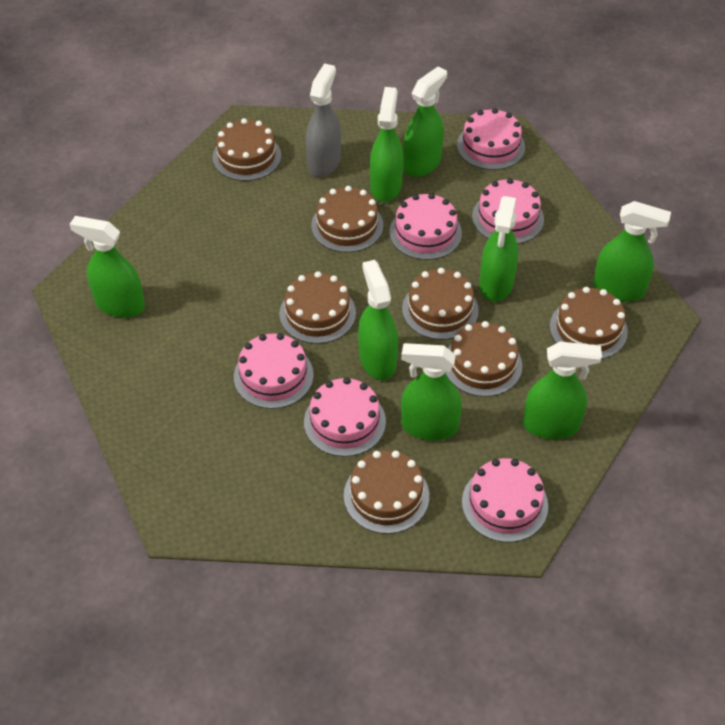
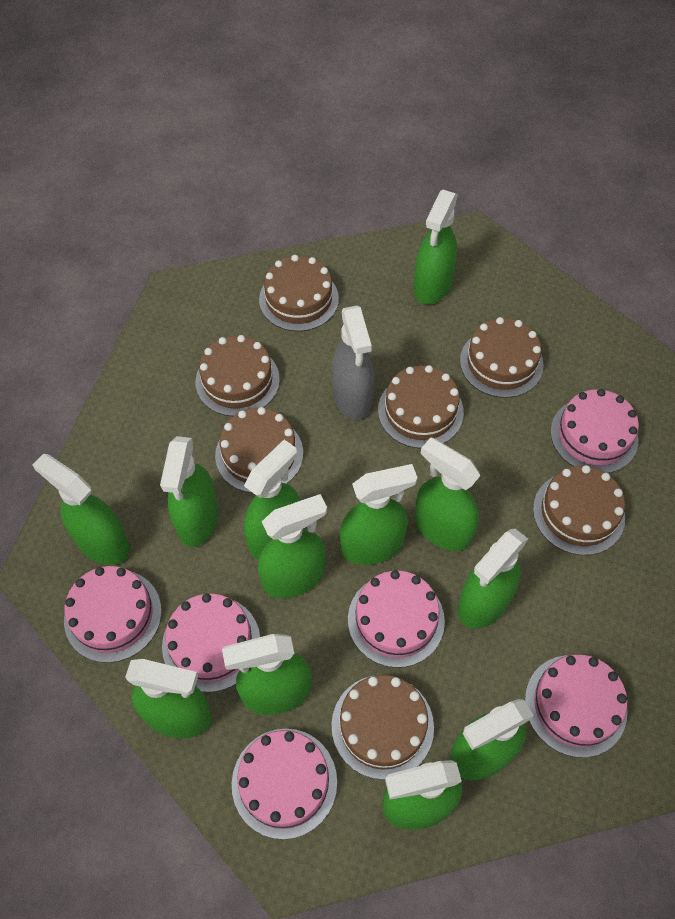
green spray bottle: 8 -> 12

